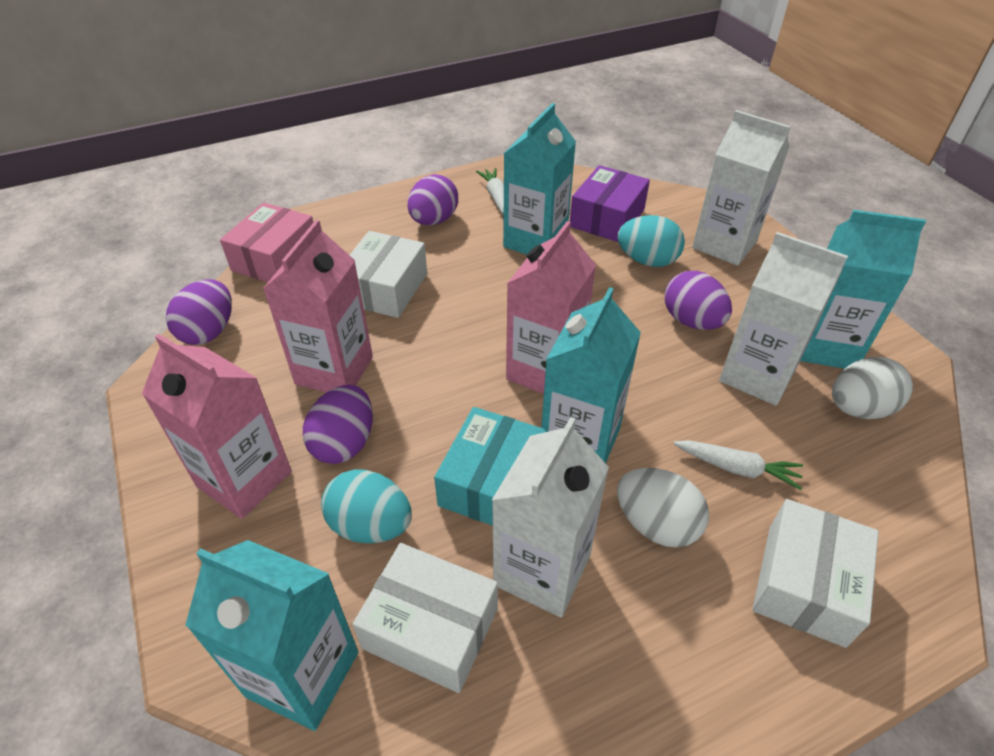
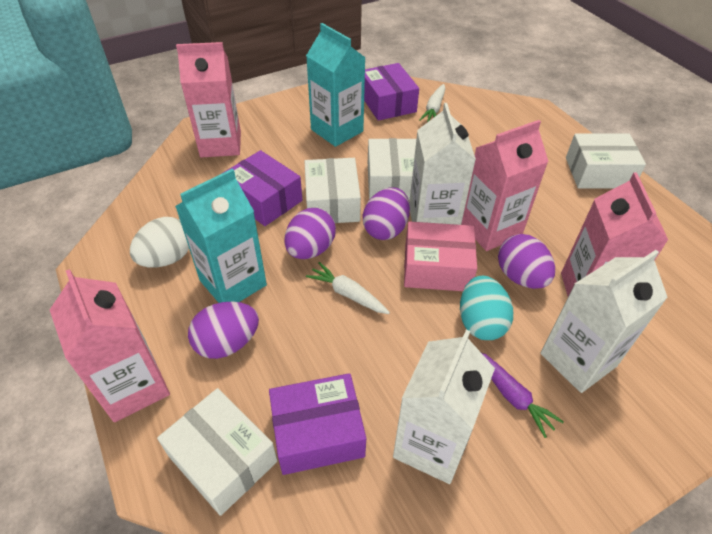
pink carton: 3 -> 4
purple box: 1 -> 3
purple carrot: 0 -> 1
turquoise box: 1 -> 0
turquoise carton: 4 -> 2
turquoise egg: 2 -> 1
white box: 3 -> 4
white egg: 2 -> 1

